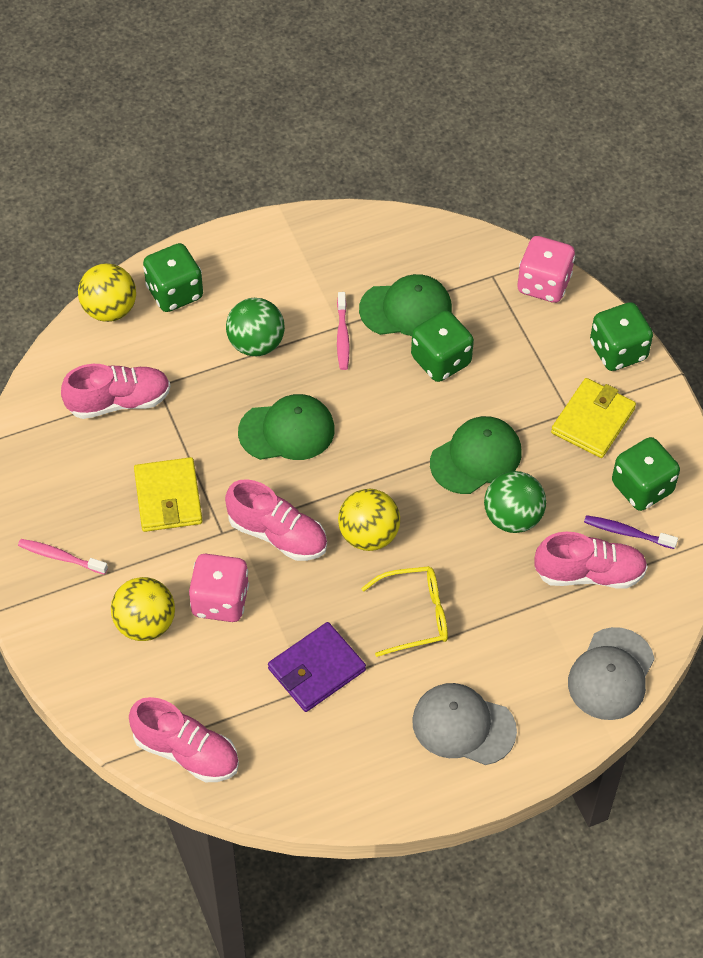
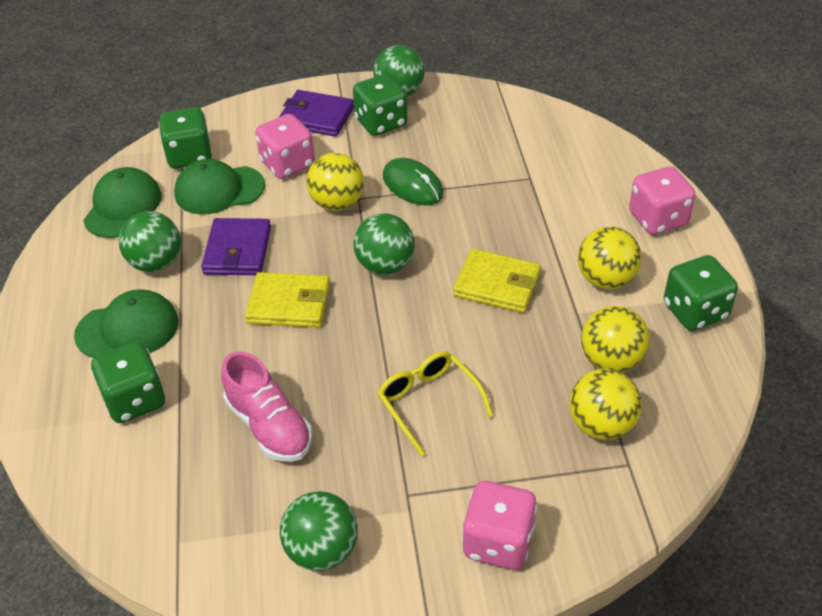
green ball: 2 -> 4
green mouse: 0 -> 1
grey cap: 2 -> 0
pink dice: 2 -> 3
pink shoe: 4 -> 1
pink toothbrush: 2 -> 0
purple toothbrush: 1 -> 0
purple wallet: 1 -> 2
yellow ball: 3 -> 4

